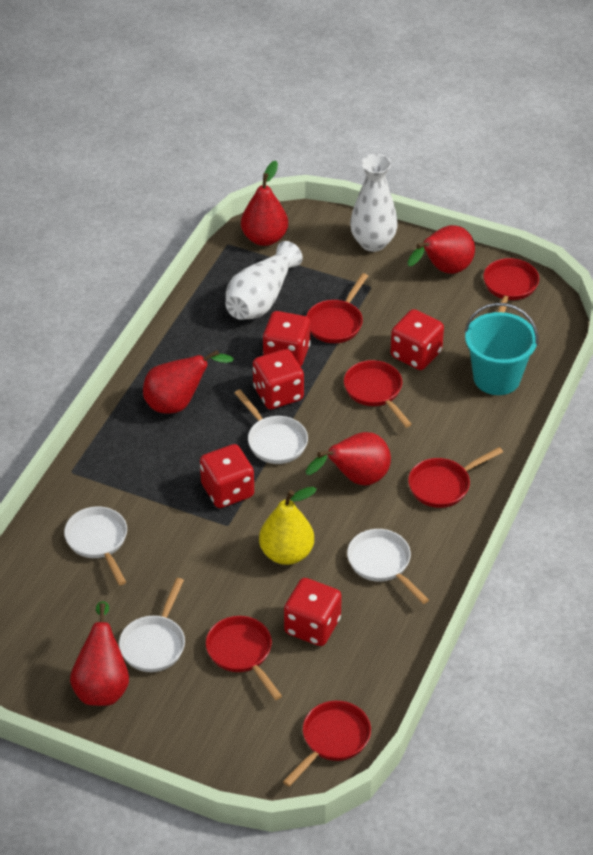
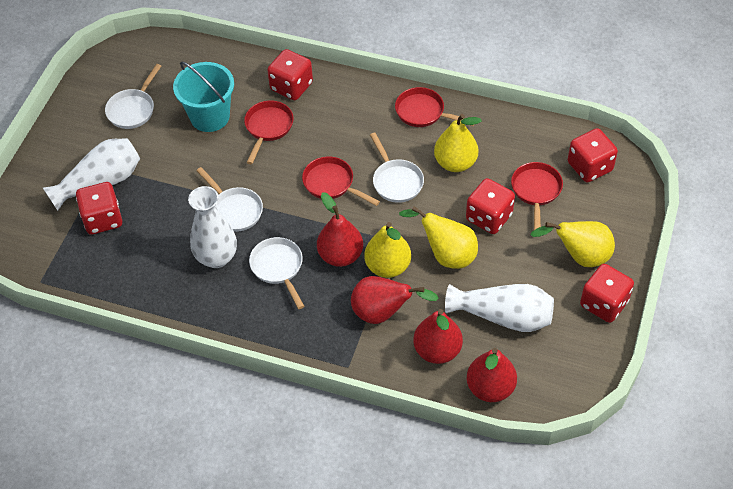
red pan: 6 -> 4
red pear: 5 -> 4
white vase: 2 -> 3
yellow pear: 1 -> 4

